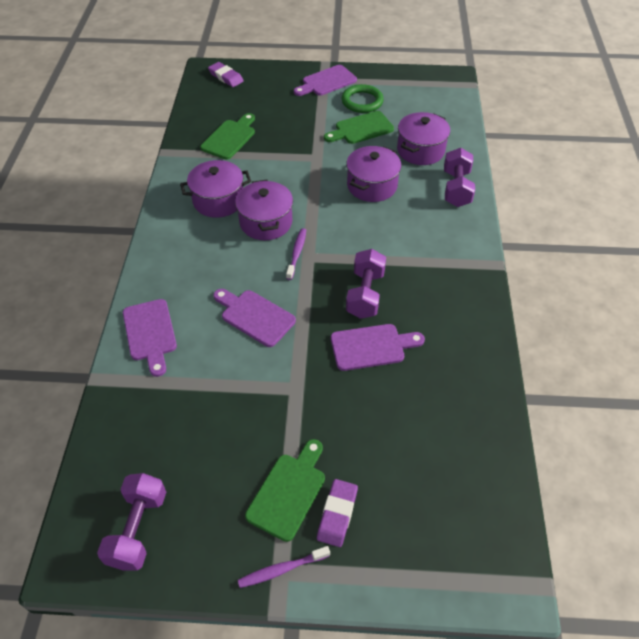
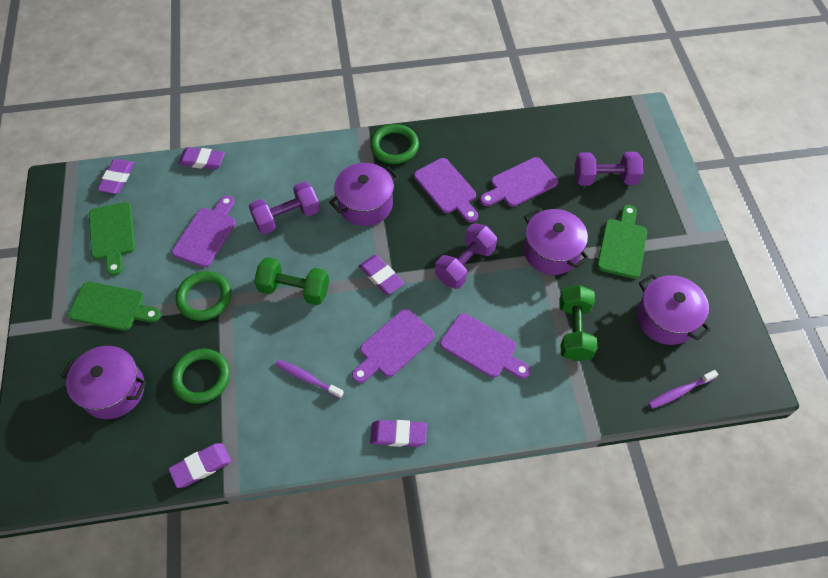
green dumbbell: 0 -> 2
green ring: 1 -> 3
purple cutting board: 4 -> 5
purple eraser: 2 -> 5

